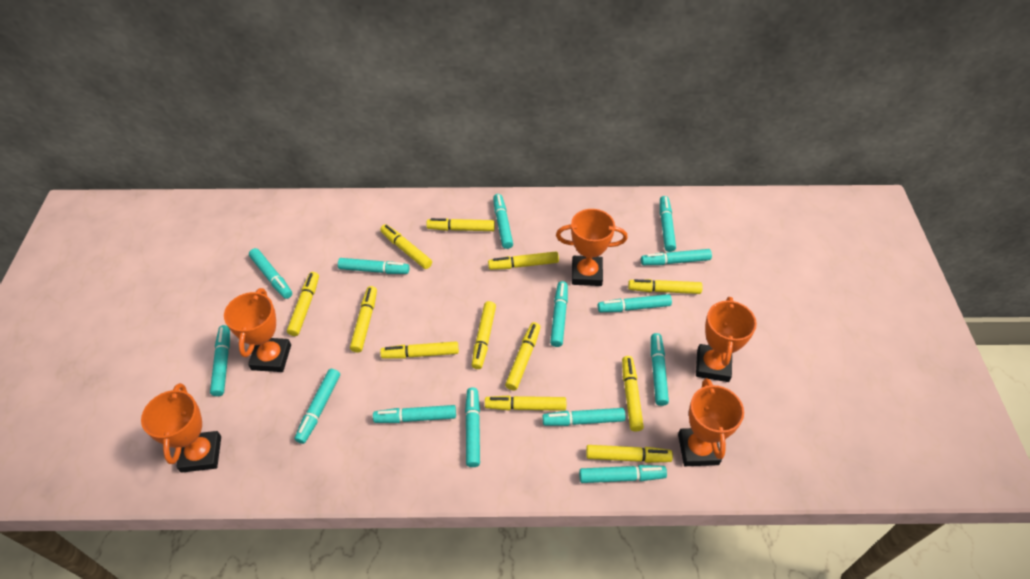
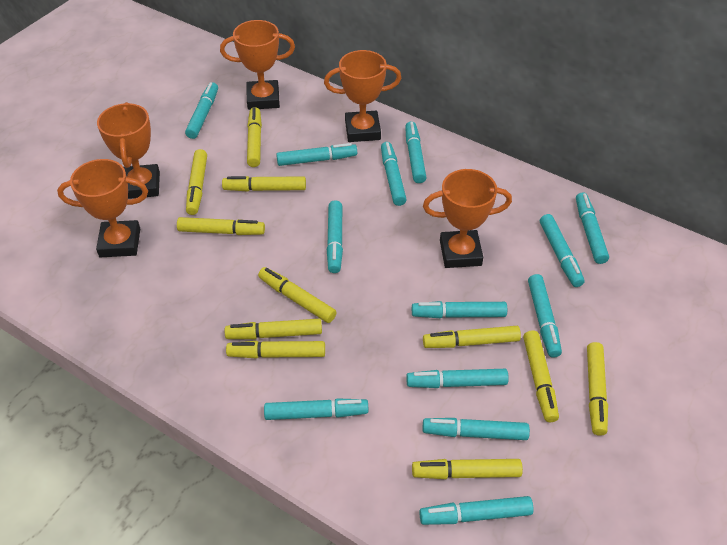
turquoise marker: 14 -> 13
yellow marker: 12 -> 11

